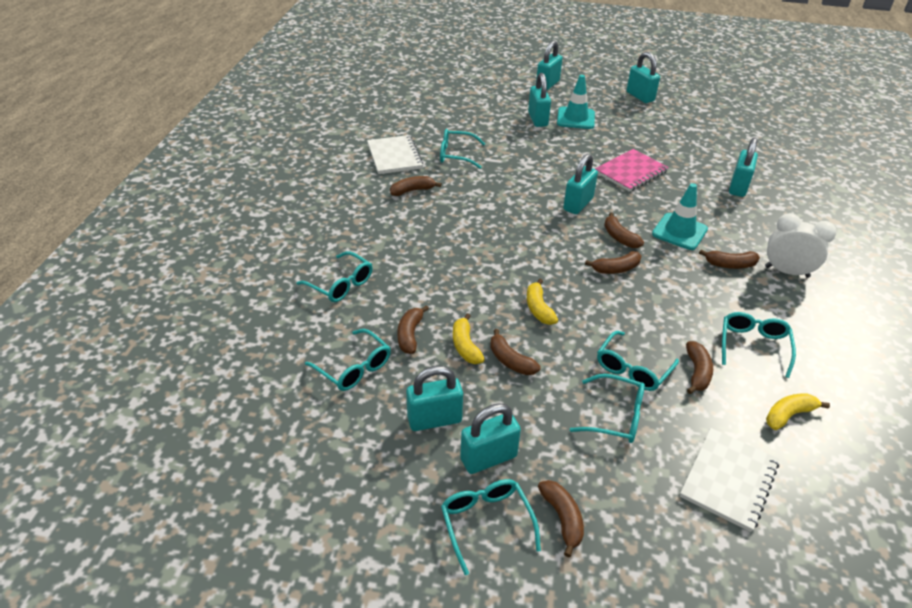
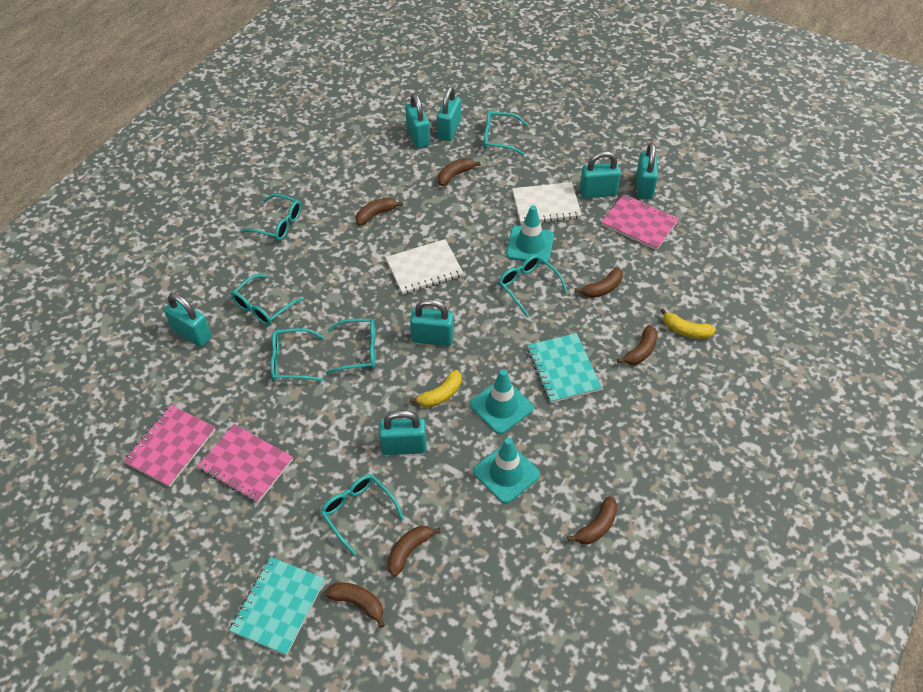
brown banana: 8 -> 7
pink notebook: 1 -> 3
turquoise notebook: 0 -> 2
turquoise traffic cone: 2 -> 3
white clock: 1 -> 0
yellow banana: 3 -> 2

